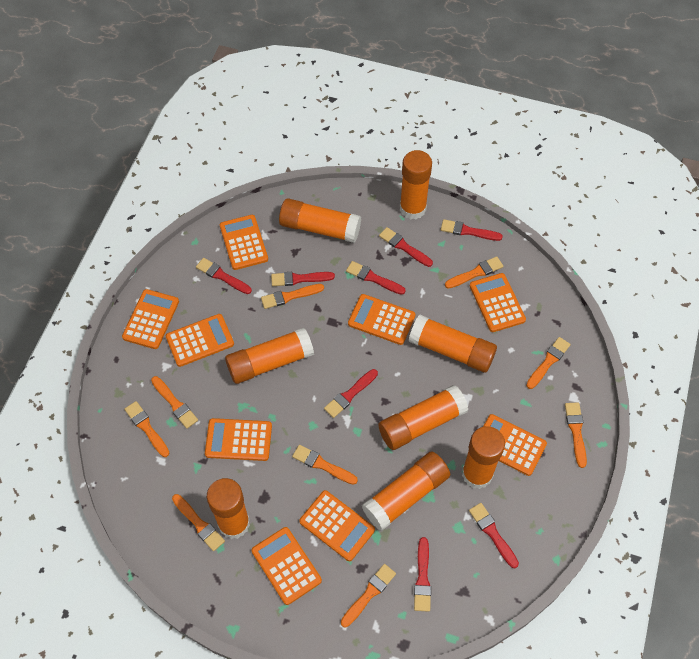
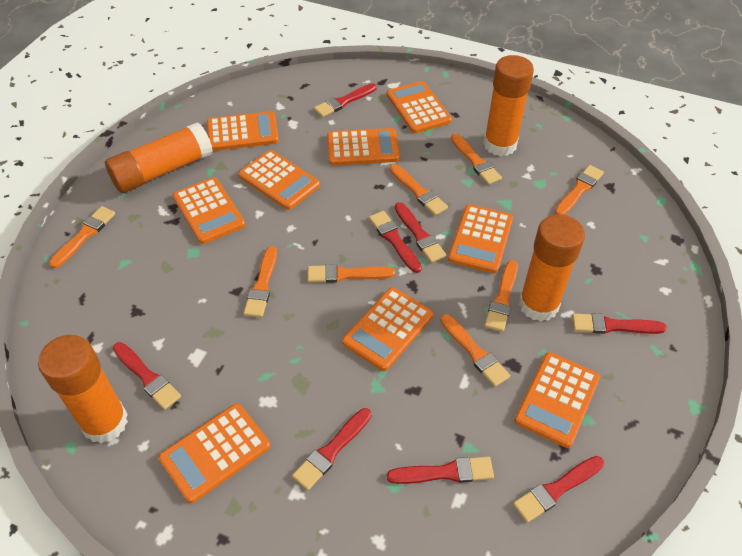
orange brush: 9 -> 8
orange glue stick: 8 -> 4

